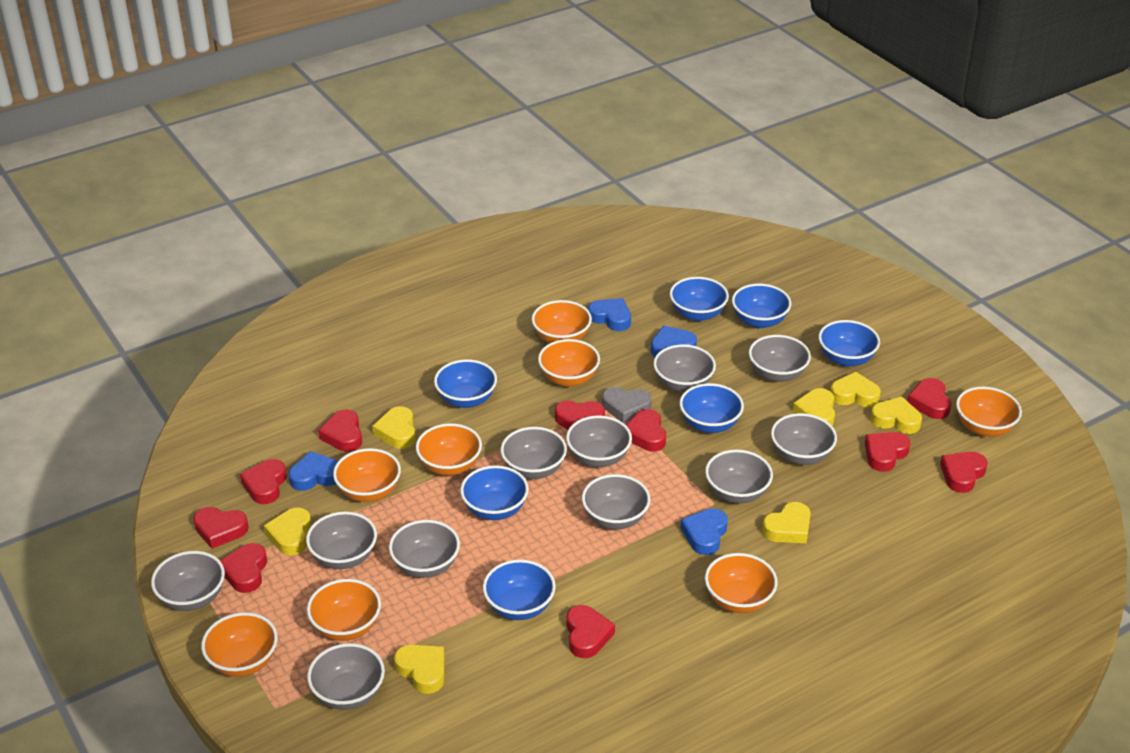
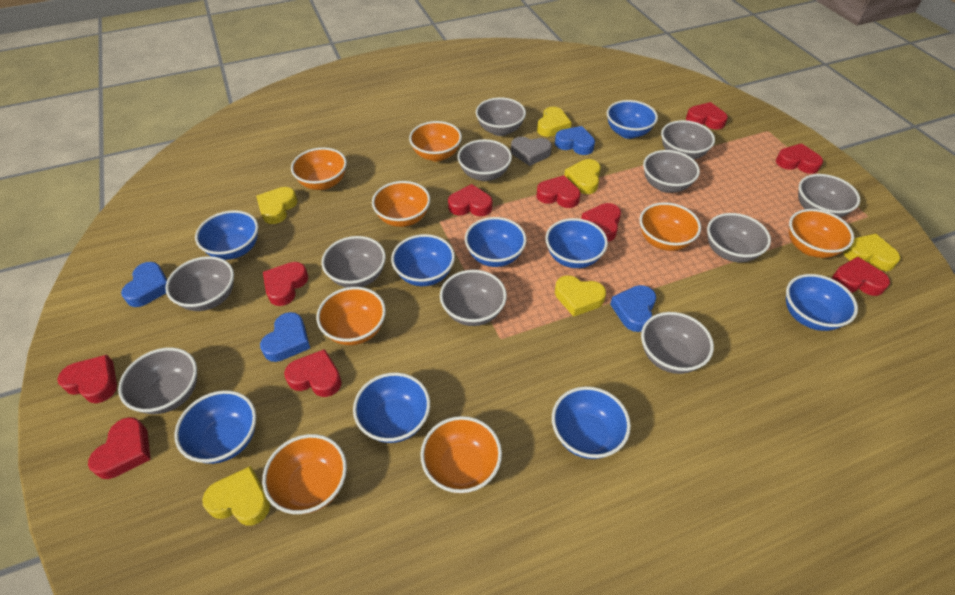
blue bowl: 7 -> 9
yellow heart: 7 -> 6

